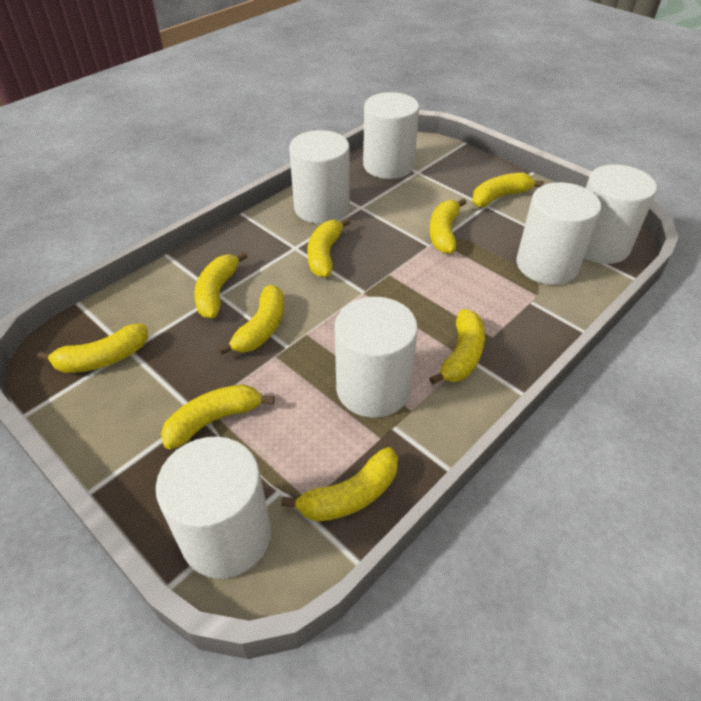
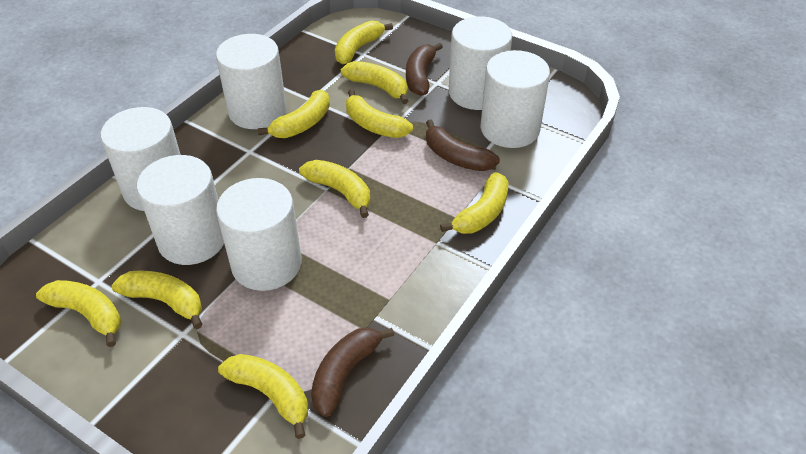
brown banana: 0 -> 3

